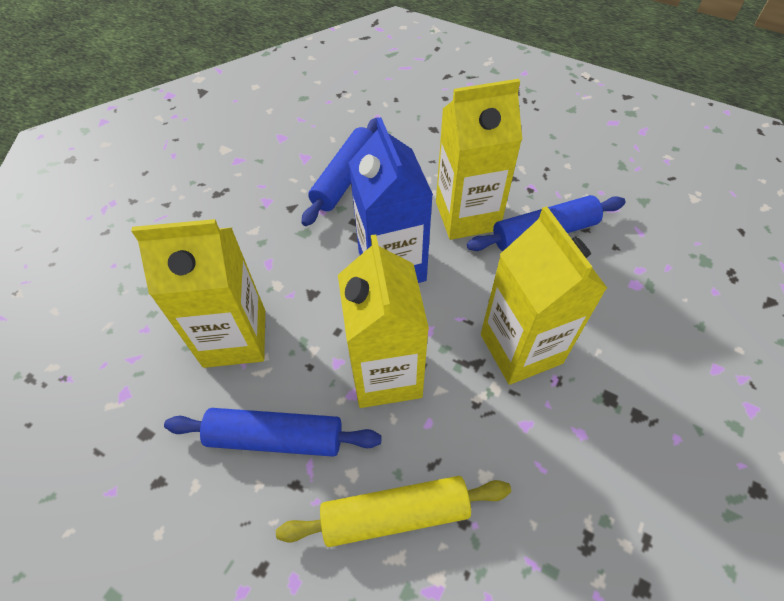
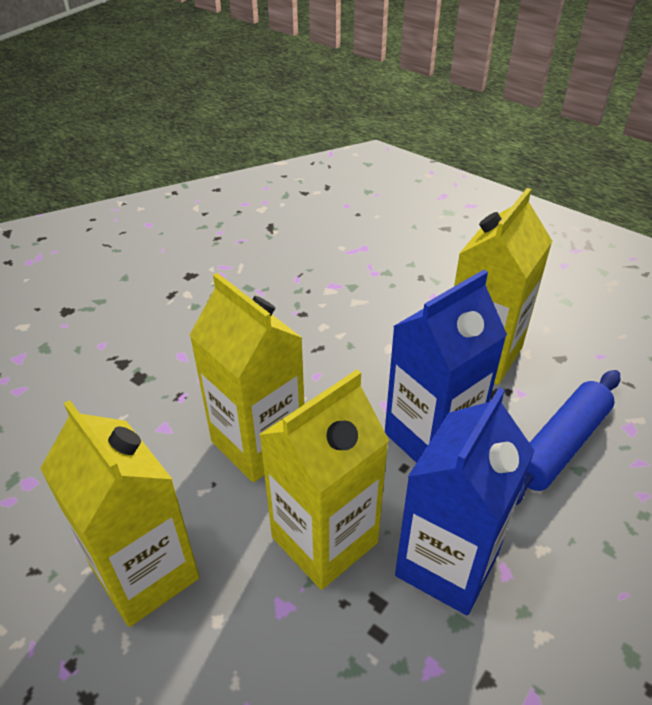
blue carton: 1 -> 2
blue rolling pin: 3 -> 1
yellow rolling pin: 1 -> 0

